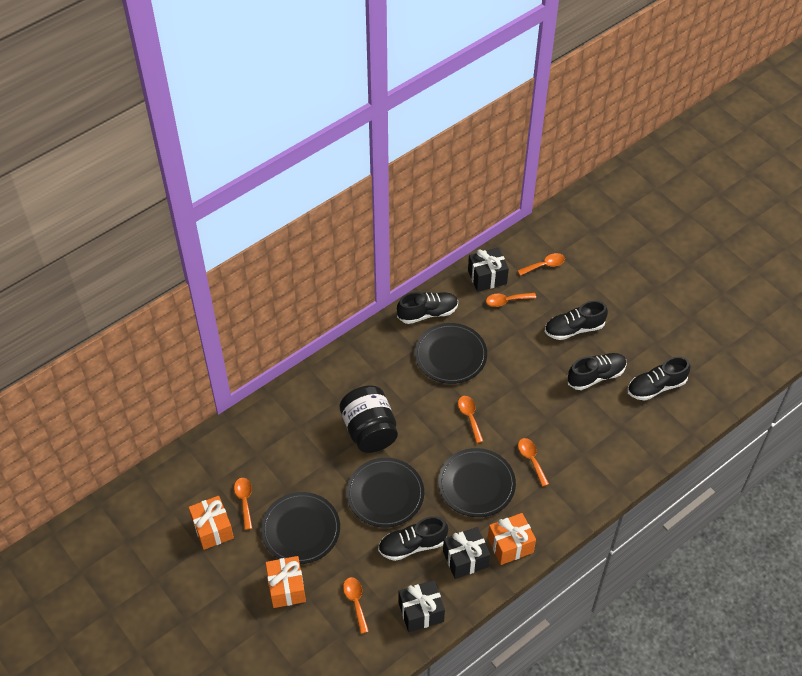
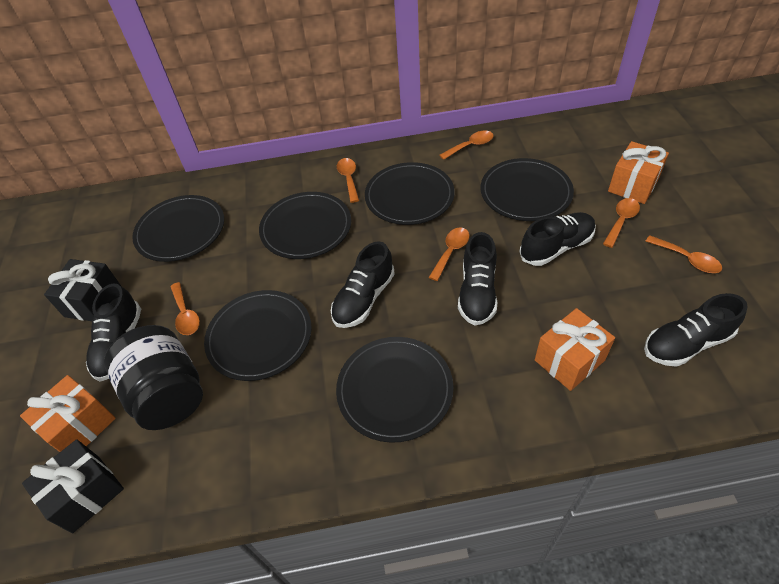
black gift: 3 -> 2
black plate: 4 -> 6

